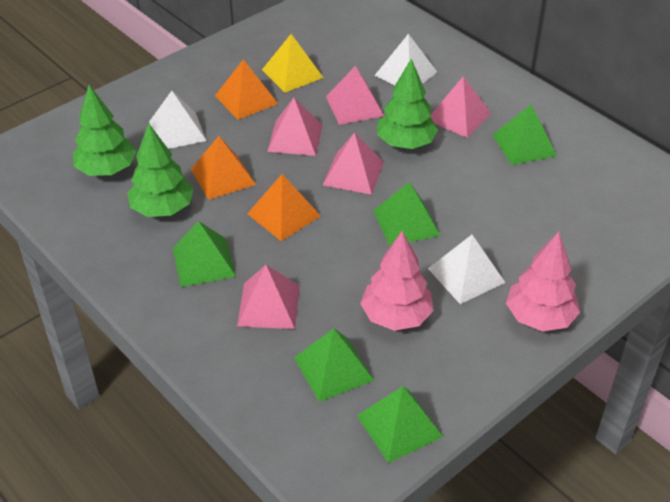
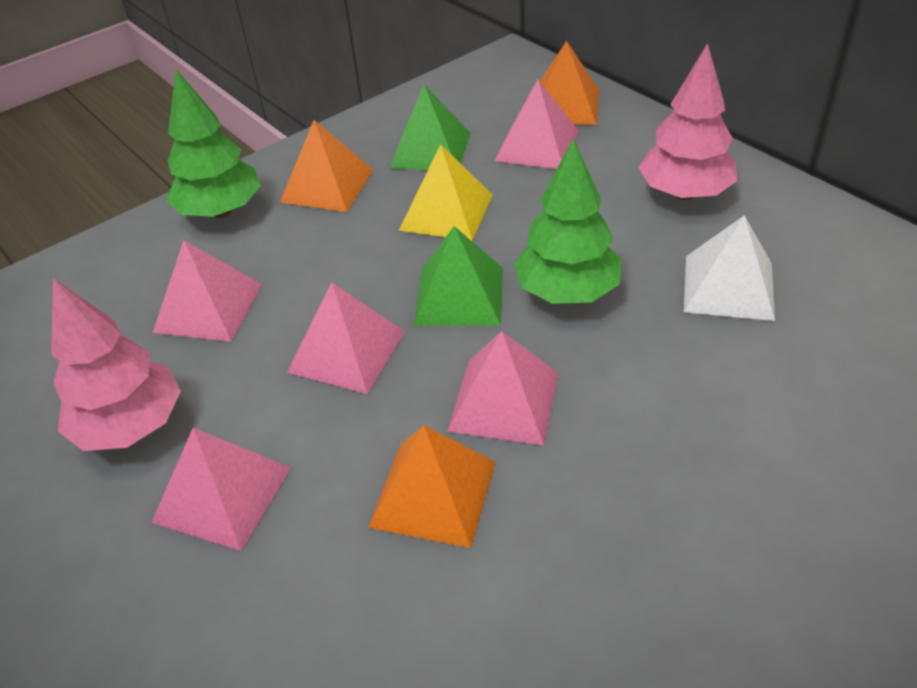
green pyramid: 5 -> 2
green tree: 3 -> 2
white pyramid: 3 -> 1

